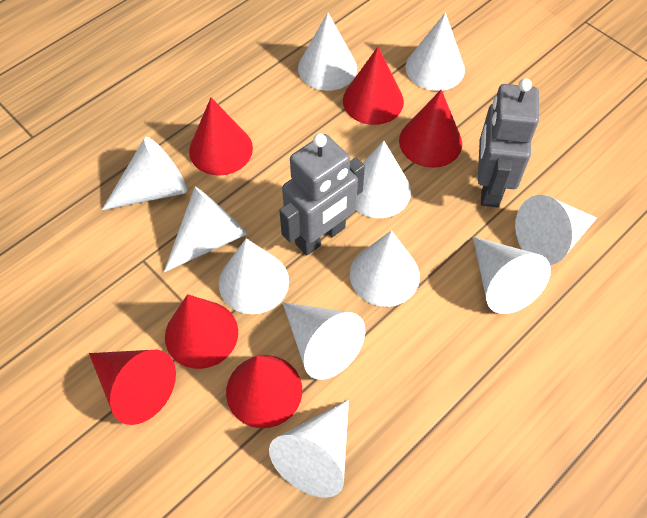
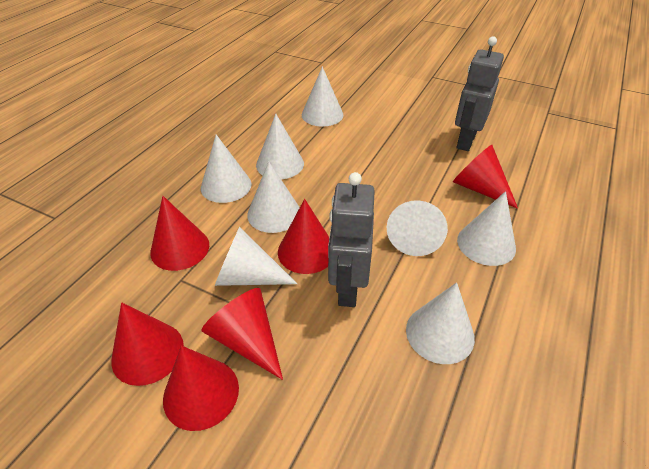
white cone: 11 -> 8

